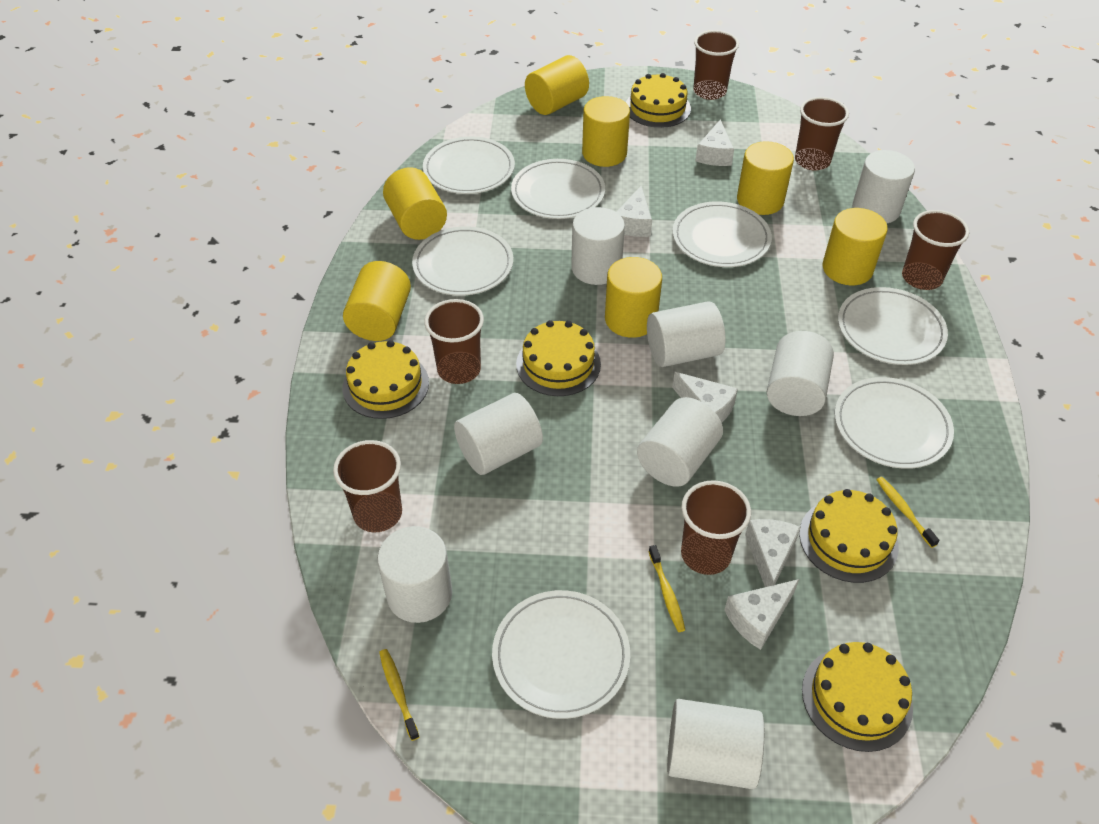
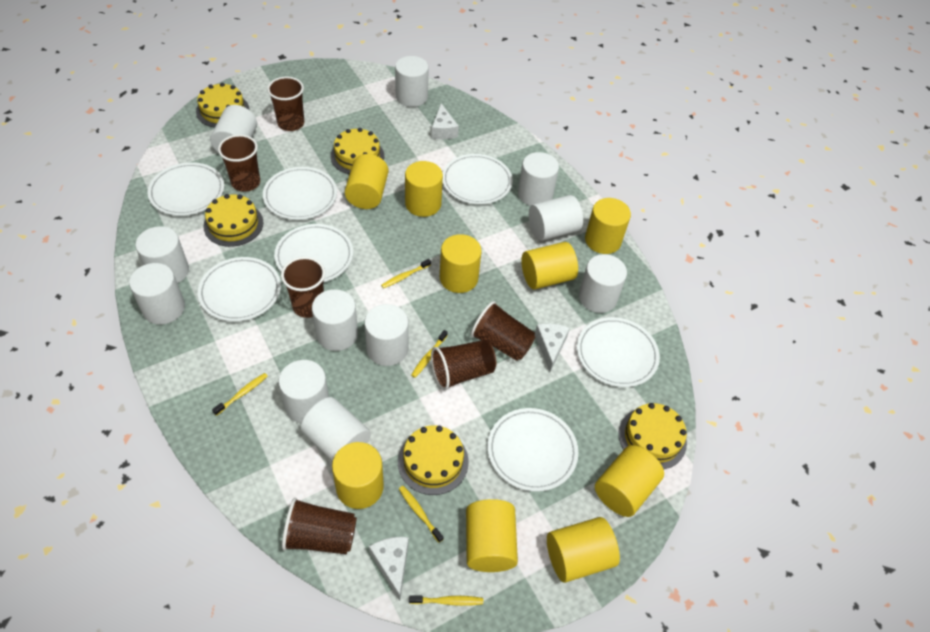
white cheese: 5 -> 3
white cylinder: 8 -> 11
yellow cylinder: 7 -> 9
yellow toothbrush: 3 -> 5

